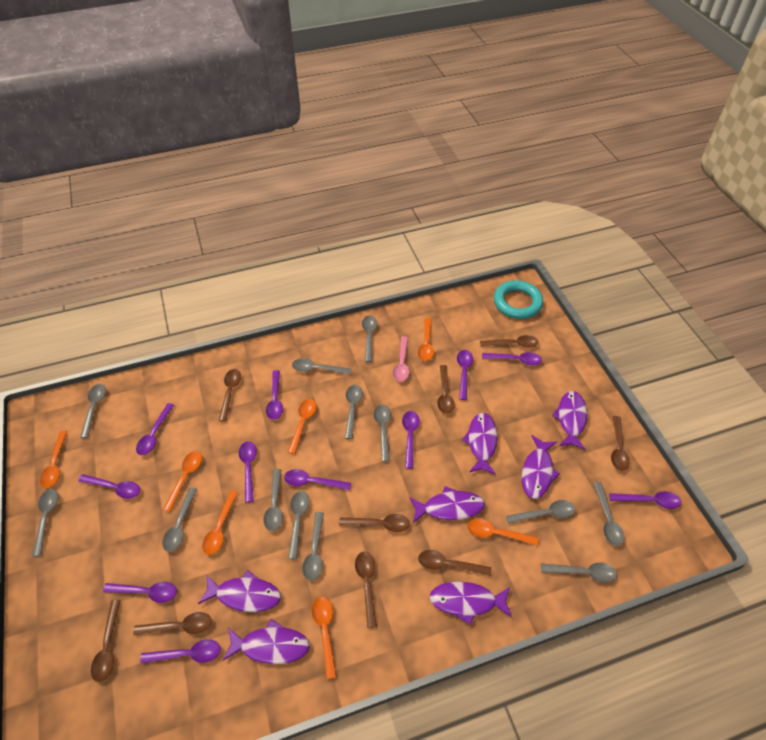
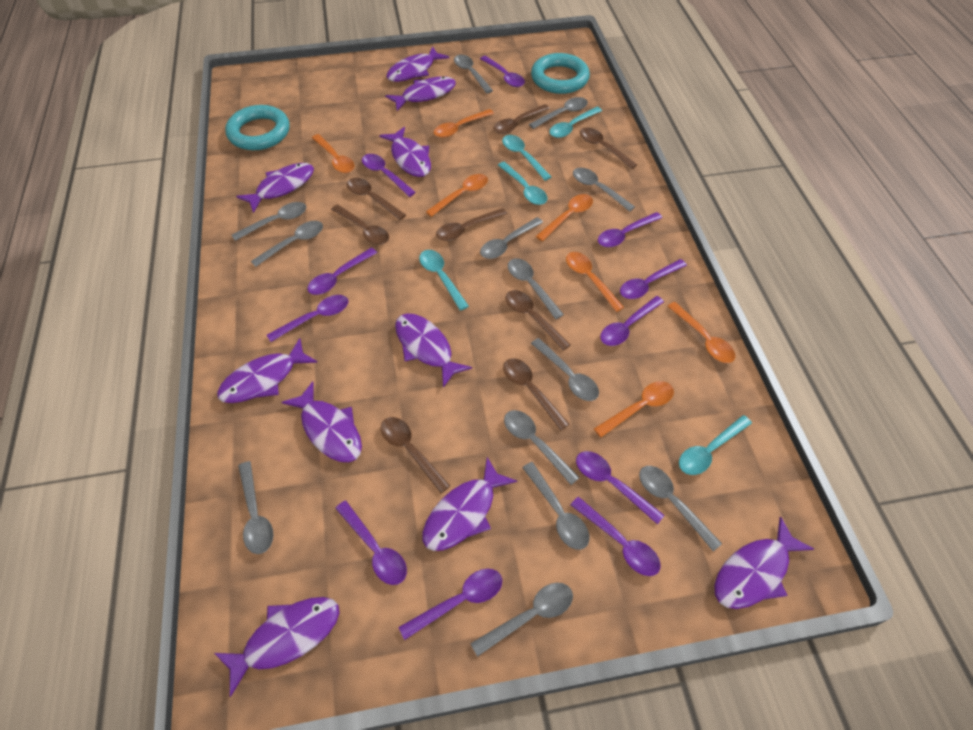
brown spoon: 9 -> 8
pink spoon: 1 -> 0
purple fish: 7 -> 10
turquoise ring: 1 -> 2
turquoise spoon: 0 -> 5

